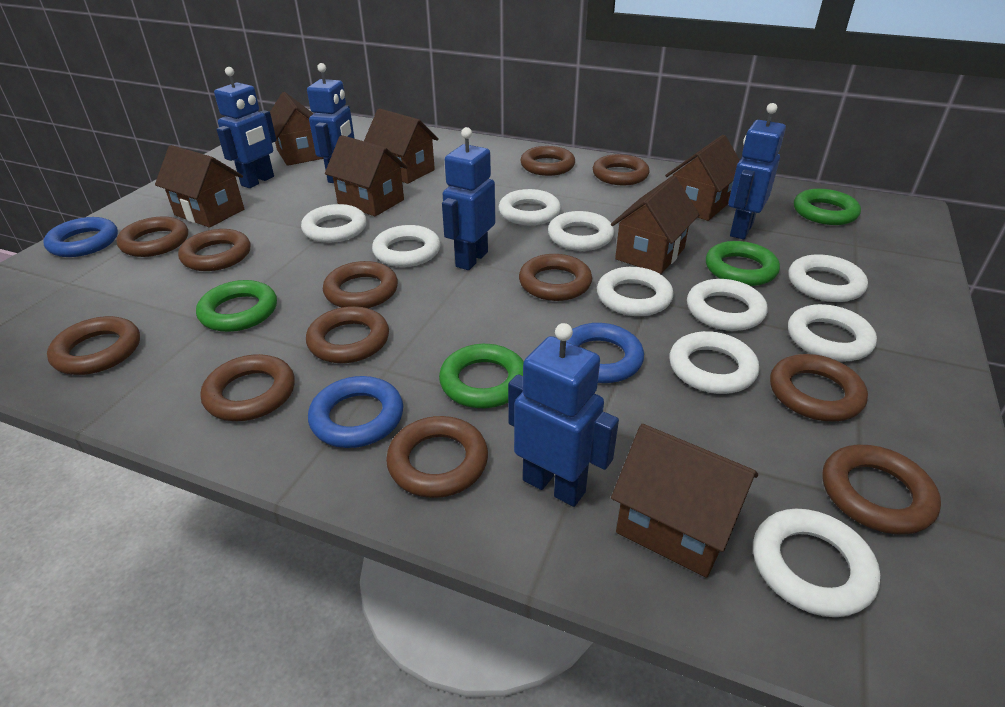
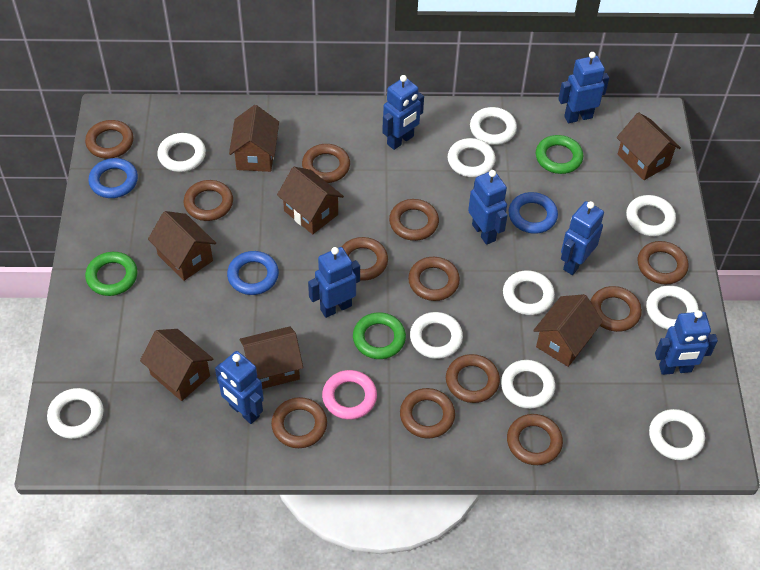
blue robot: 5 -> 7
green ring: 4 -> 3
pink ring: 0 -> 1

